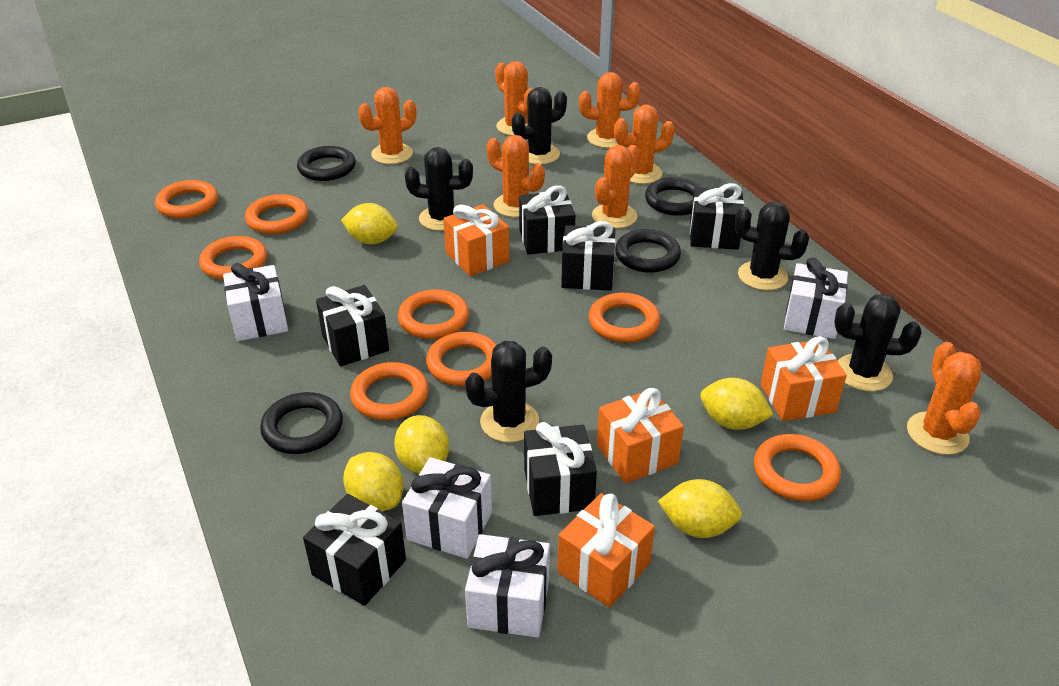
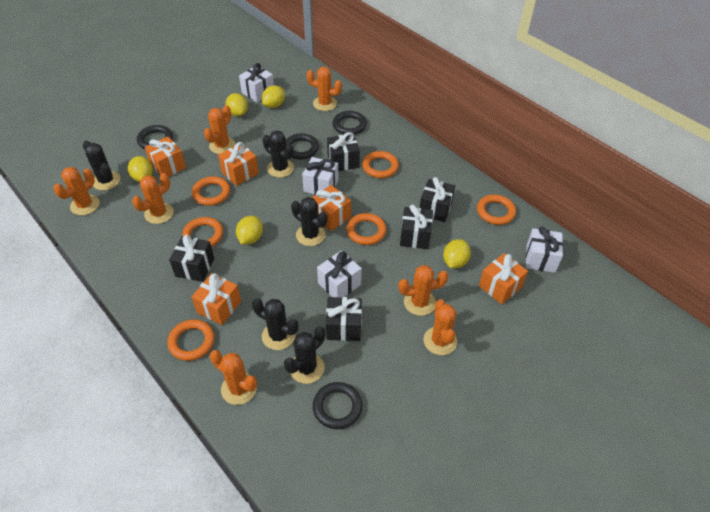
black gift: 6 -> 5
orange gift: 4 -> 5
orange ring: 8 -> 6

